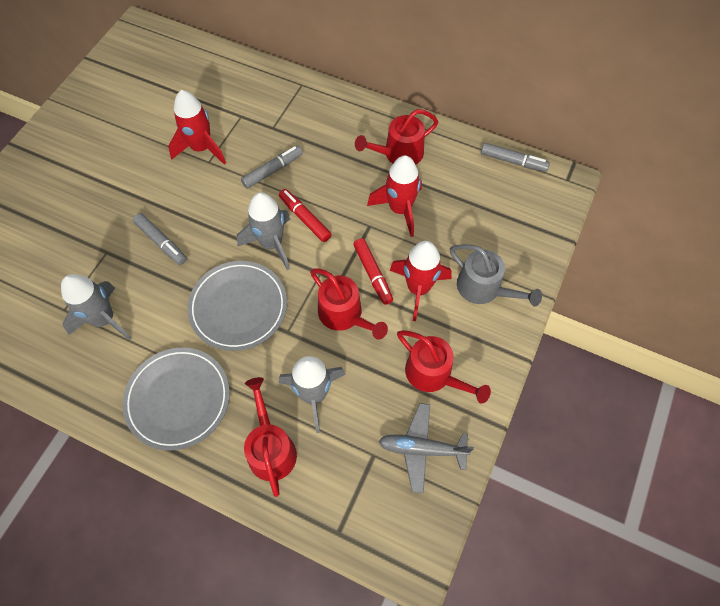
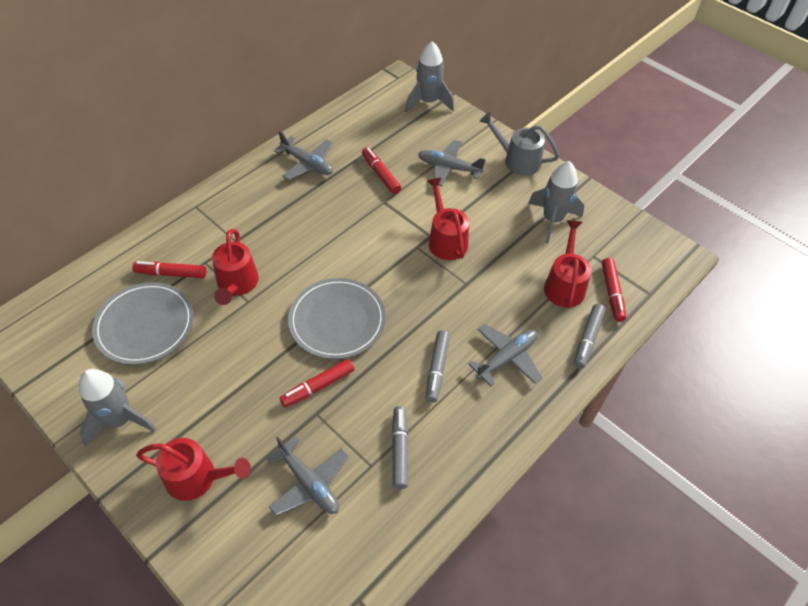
grey plane: 1 -> 4
red marker: 2 -> 4
red rocket: 3 -> 0

